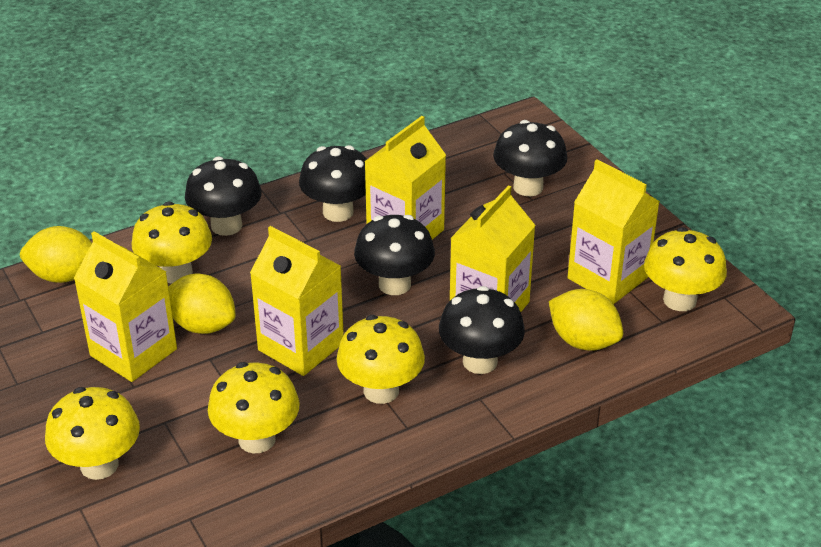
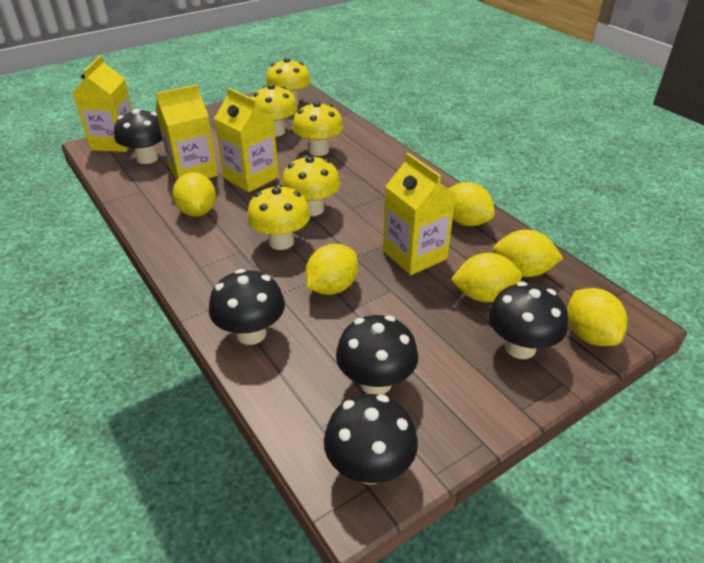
yellow carton: 5 -> 4
yellow lemon: 3 -> 6

